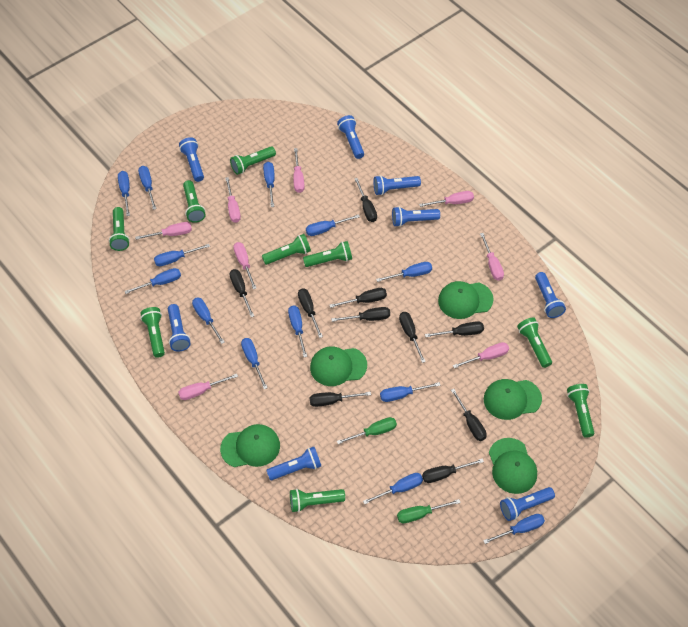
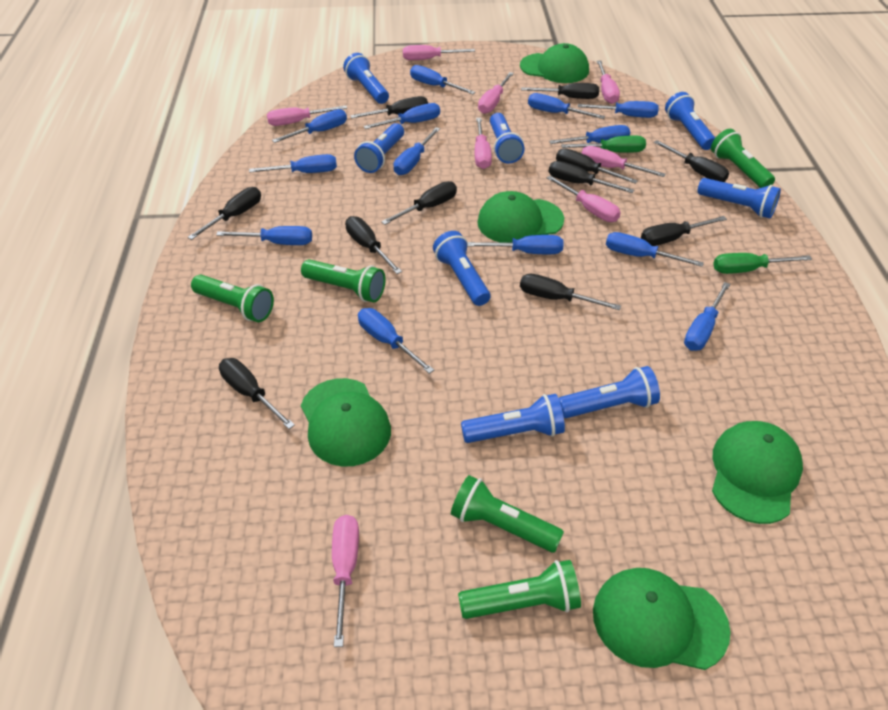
black screwdriver: 10 -> 11
green flashlight: 9 -> 5

